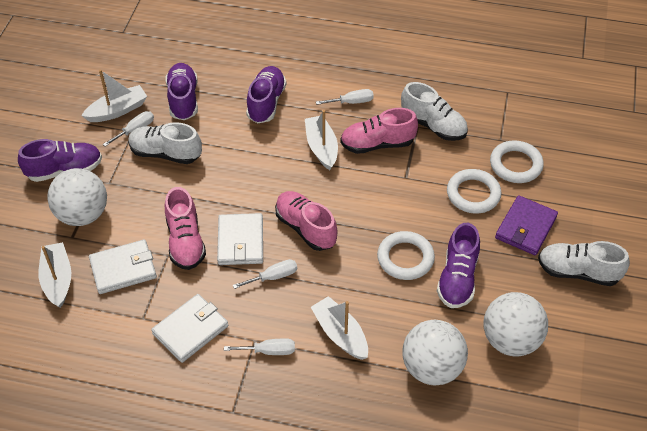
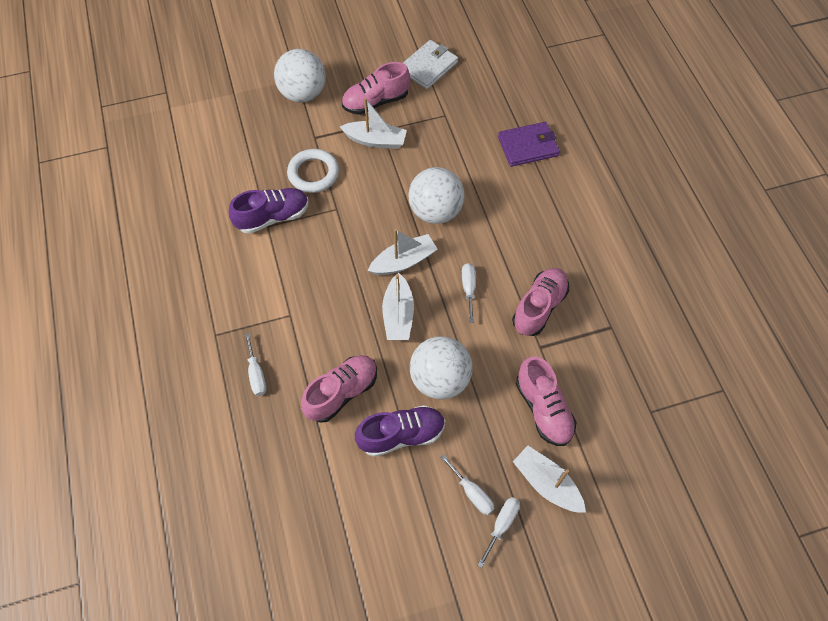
pink shoe: 3 -> 4
purple shoe: 4 -> 2
white ring: 3 -> 1
white shoe: 3 -> 0
white wallet: 3 -> 1

